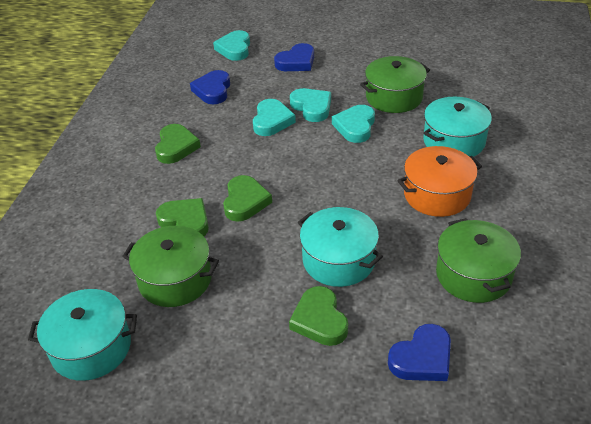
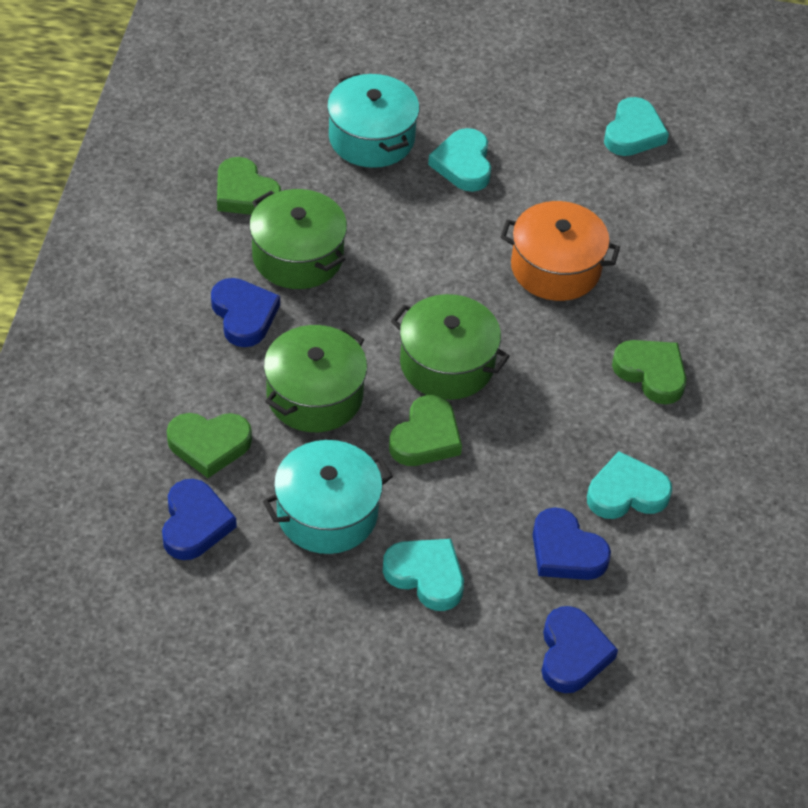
blue heart: 3 -> 4
turquoise pot: 3 -> 2

